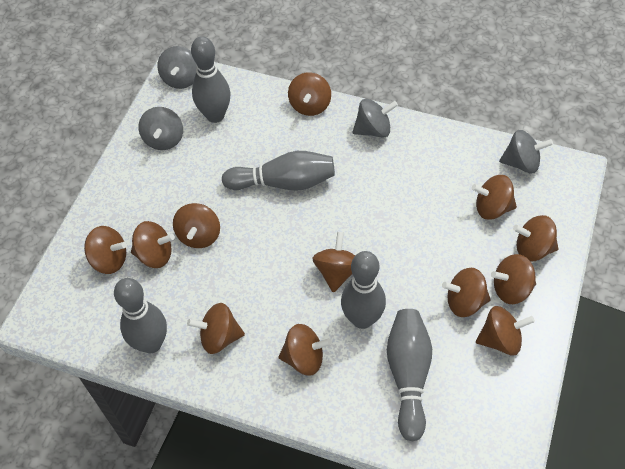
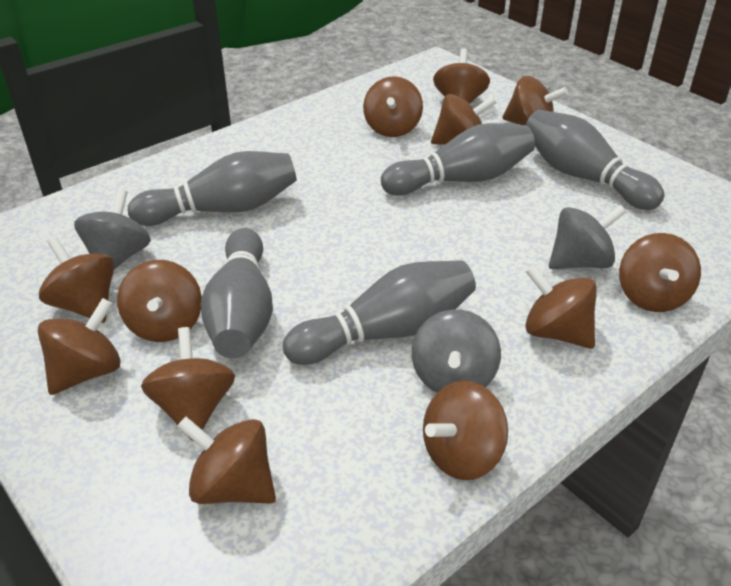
grey spinning top: 4 -> 3

